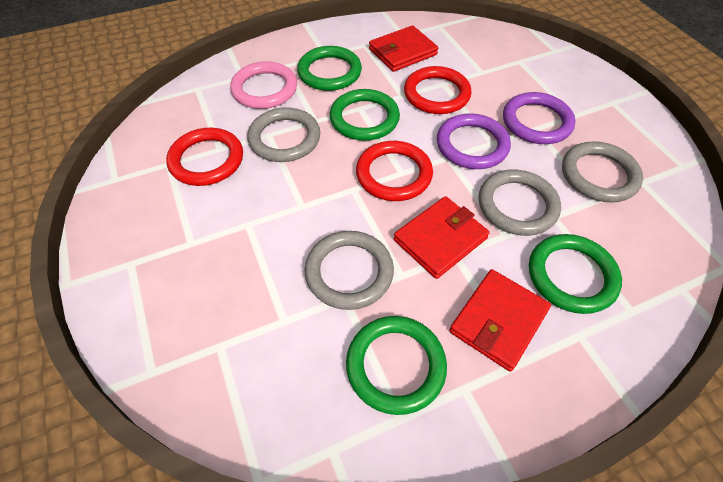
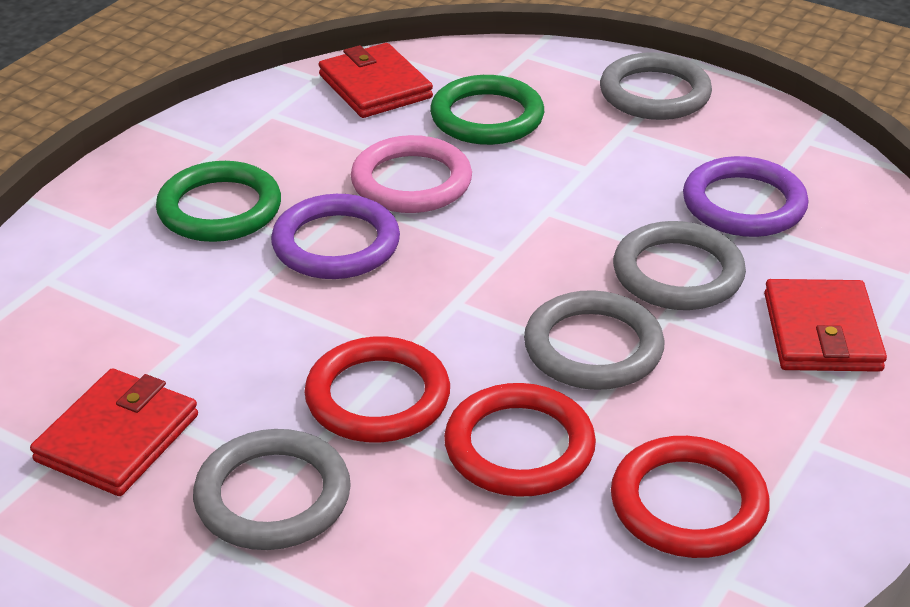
green ring: 4 -> 2

